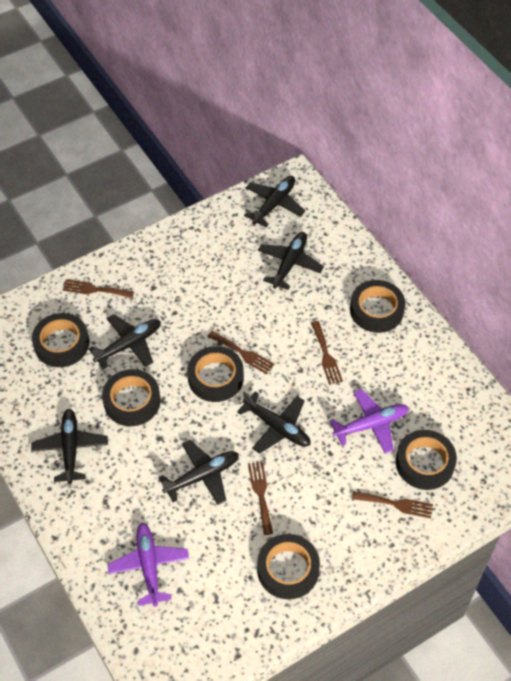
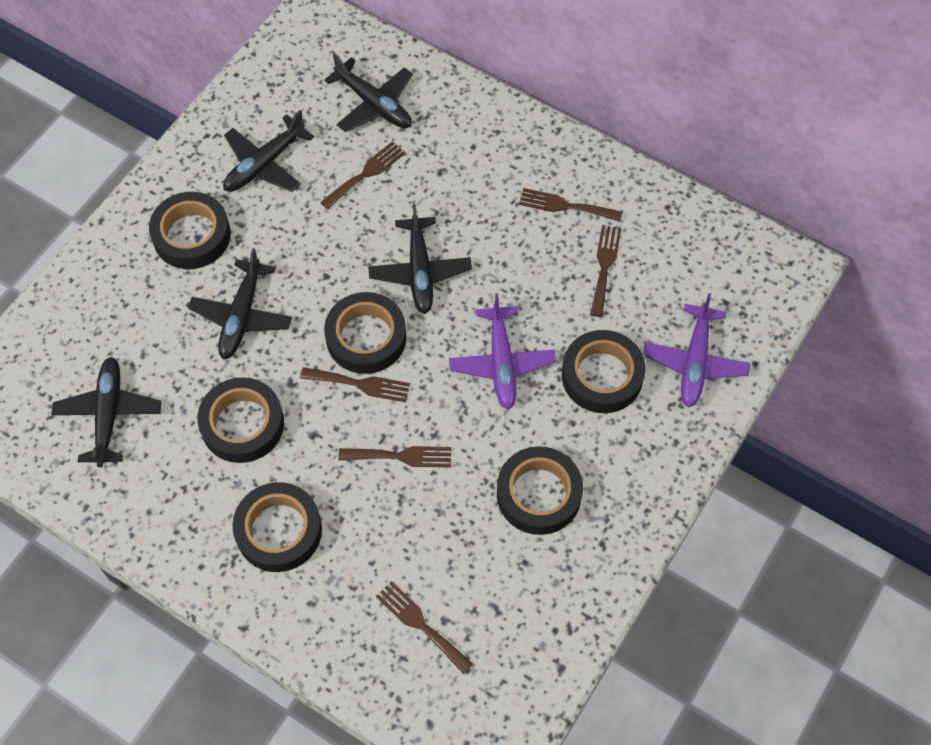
black plane: 6 -> 5
brown fork: 5 -> 6

